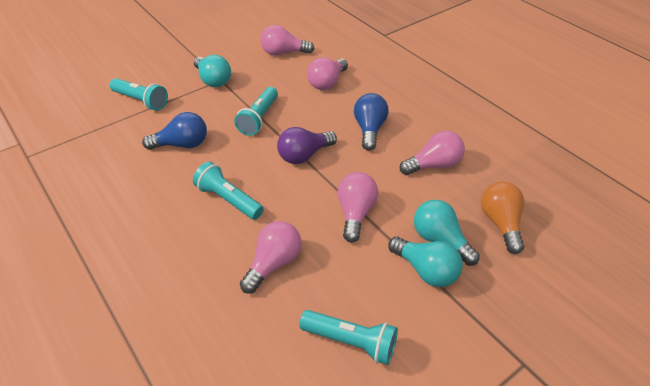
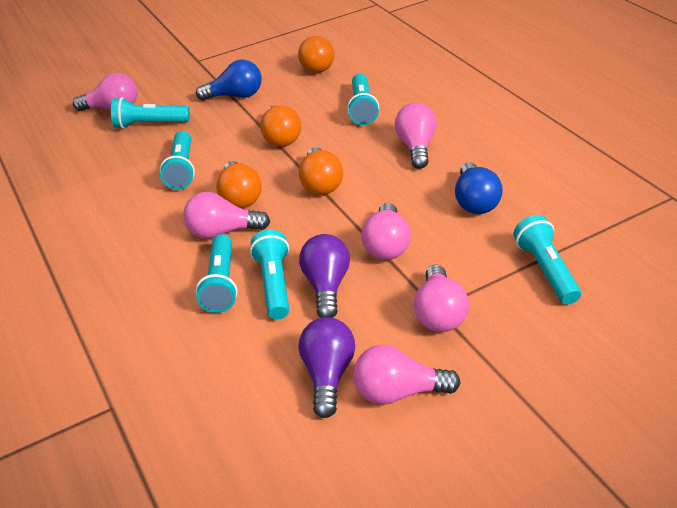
orange light bulb: 1 -> 4
pink light bulb: 5 -> 6
purple light bulb: 1 -> 2
turquoise flashlight: 4 -> 6
turquoise light bulb: 3 -> 0

